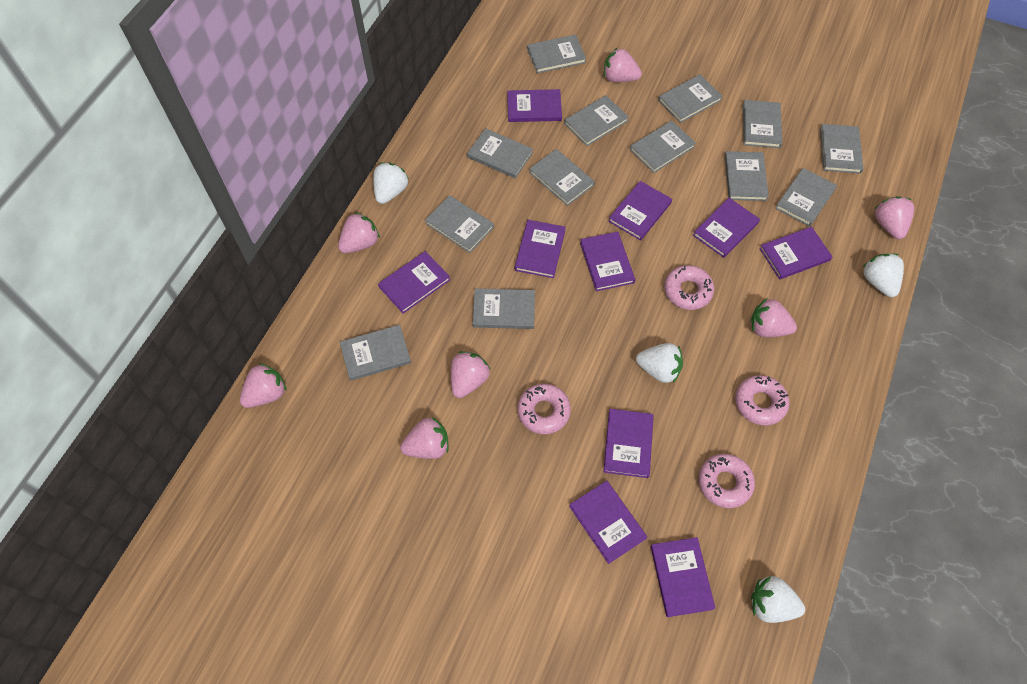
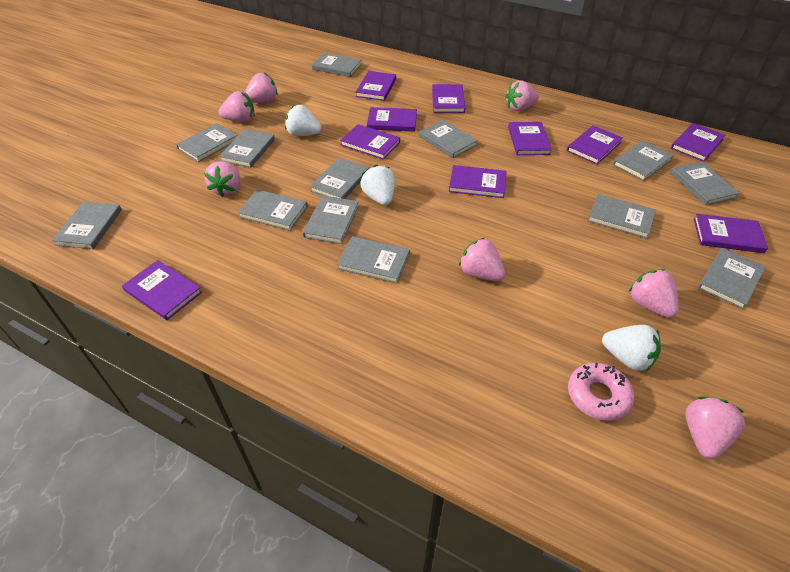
pink donut: 4 -> 1
white strawberry: 4 -> 3

